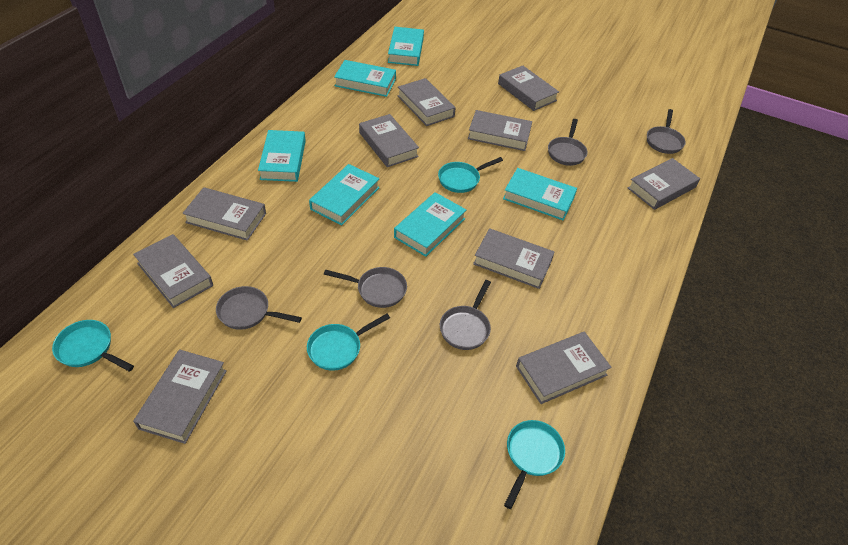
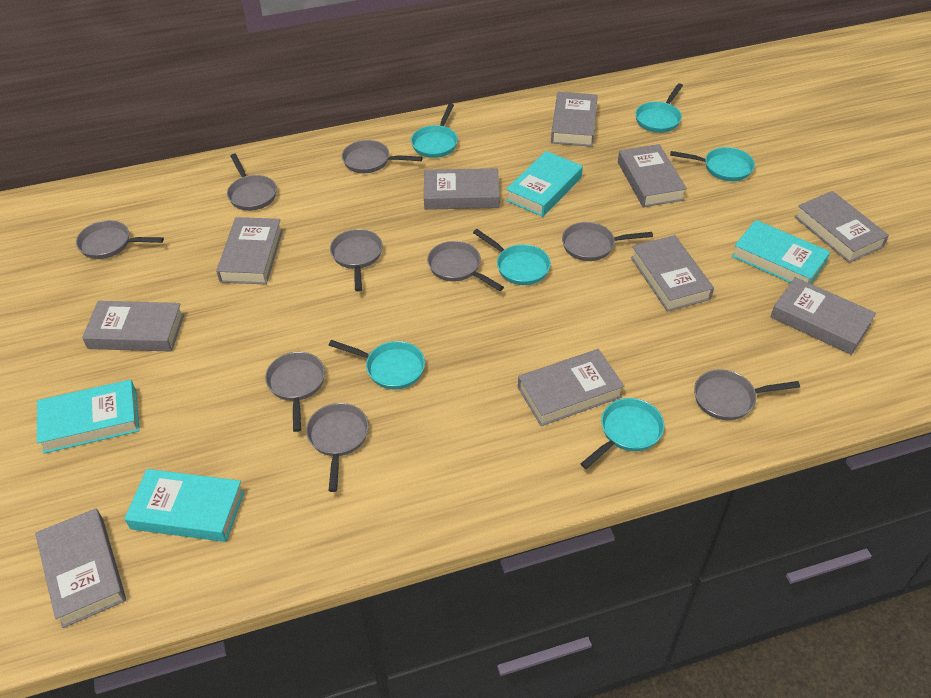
grey pan: 5 -> 9
turquoise book: 6 -> 4
turquoise pan: 4 -> 6

